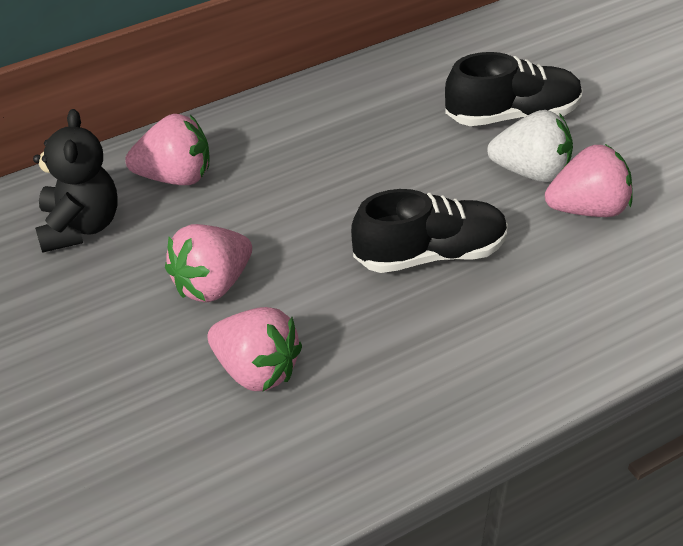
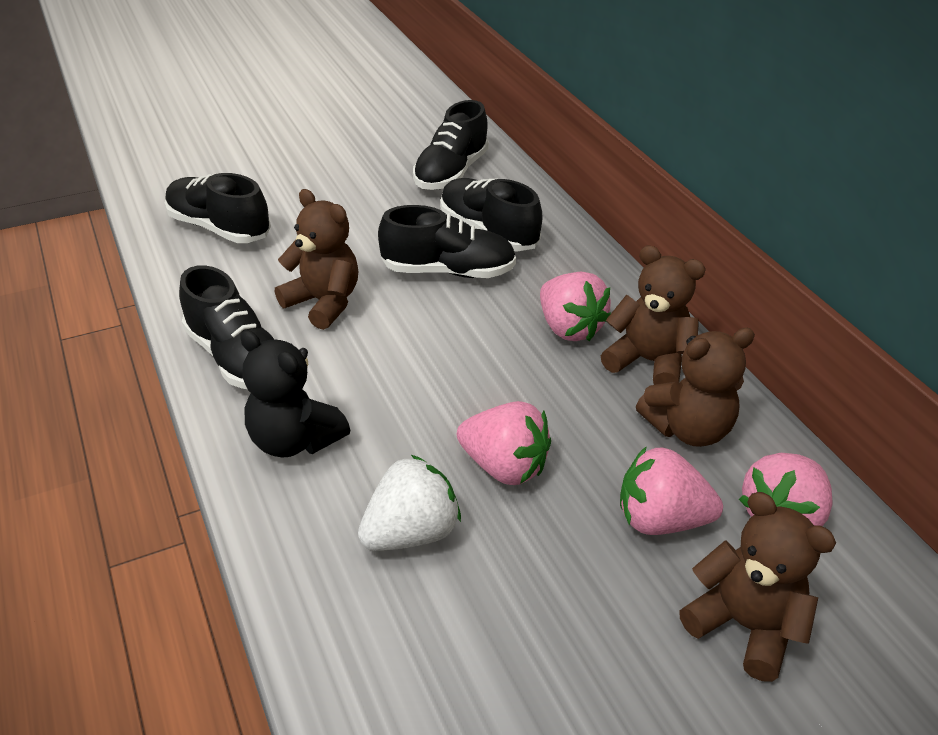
black shoe: 2 -> 5
brown teddy bear: 0 -> 4

